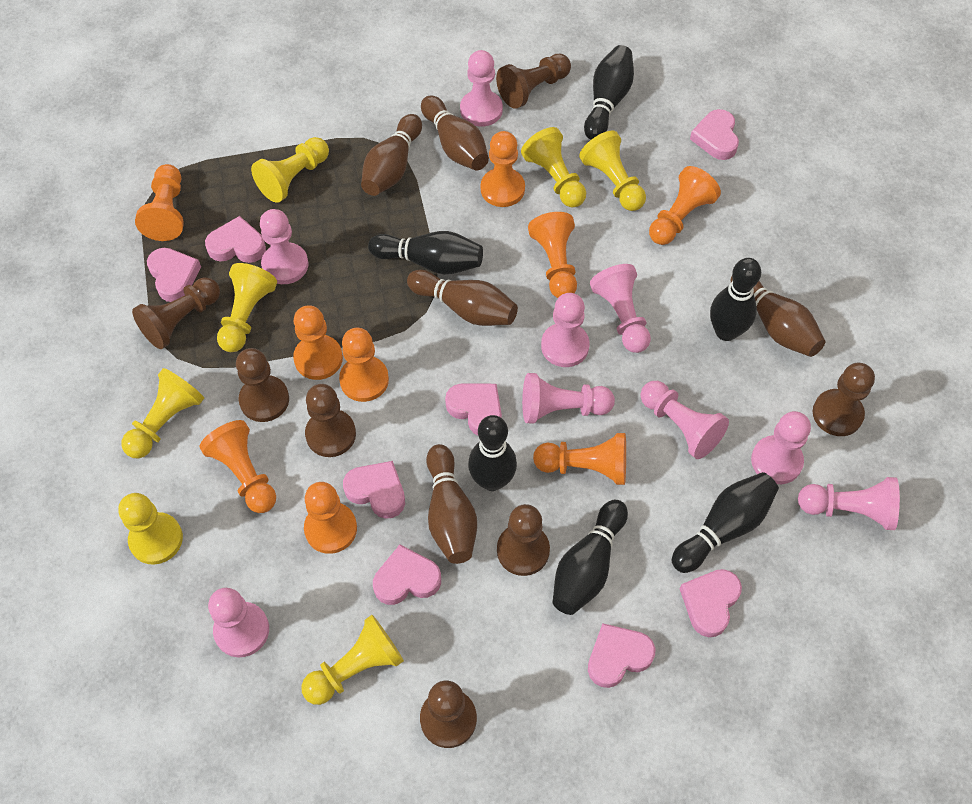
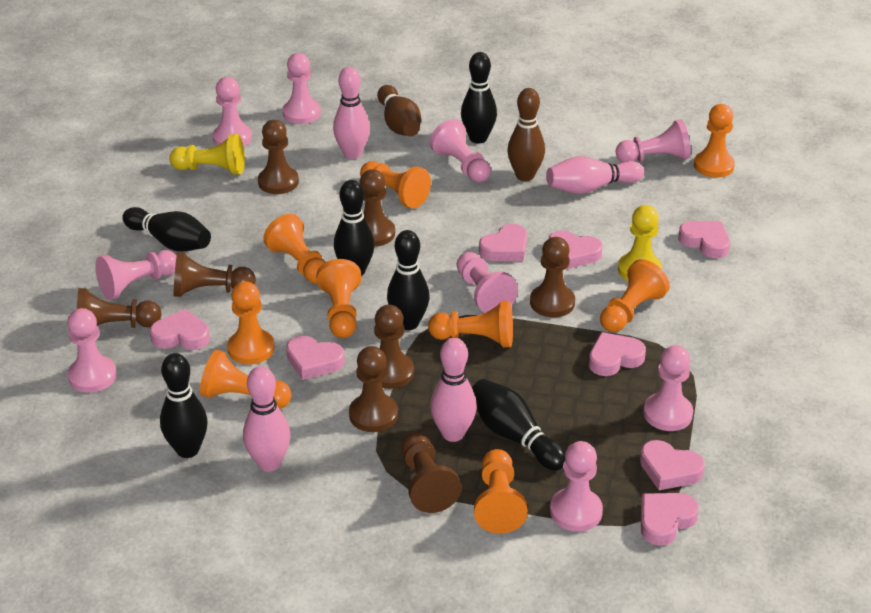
brown bowling pin: 5 -> 2
brown pawn: 7 -> 8
pink bowling pin: 0 -> 4
yellow pawn: 7 -> 2

